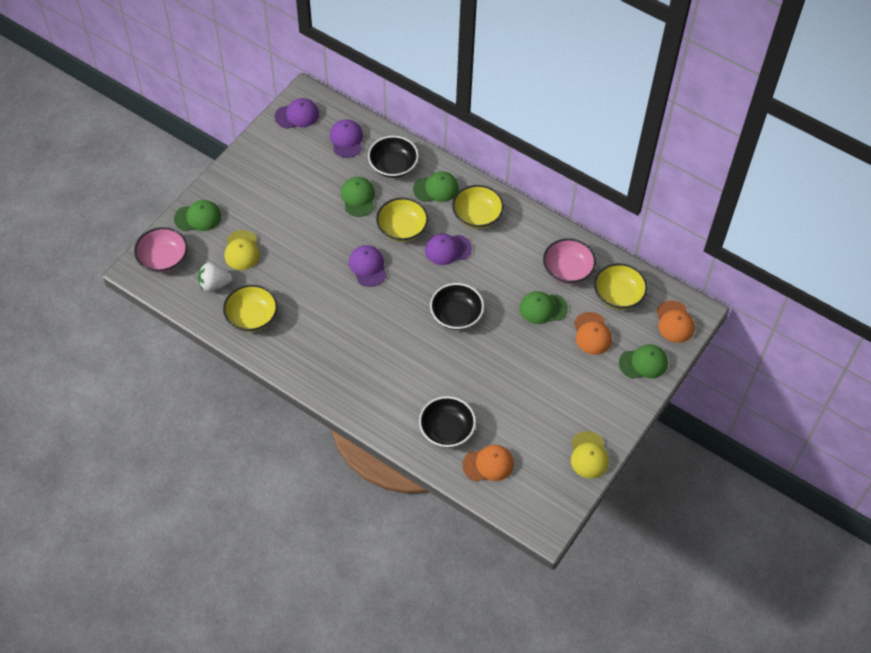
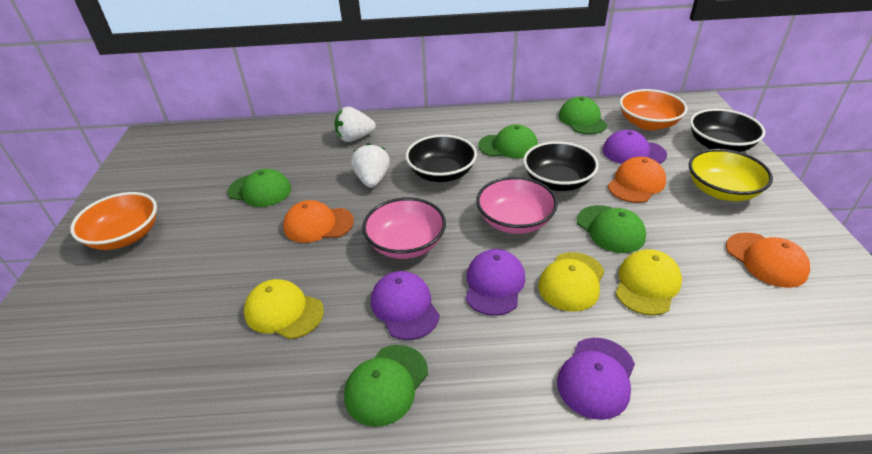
orange bowl: 0 -> 2
white strawberry: 1 -> 2
yellow bowl: 4 -> 1
yellow cap: 2 -> 3

